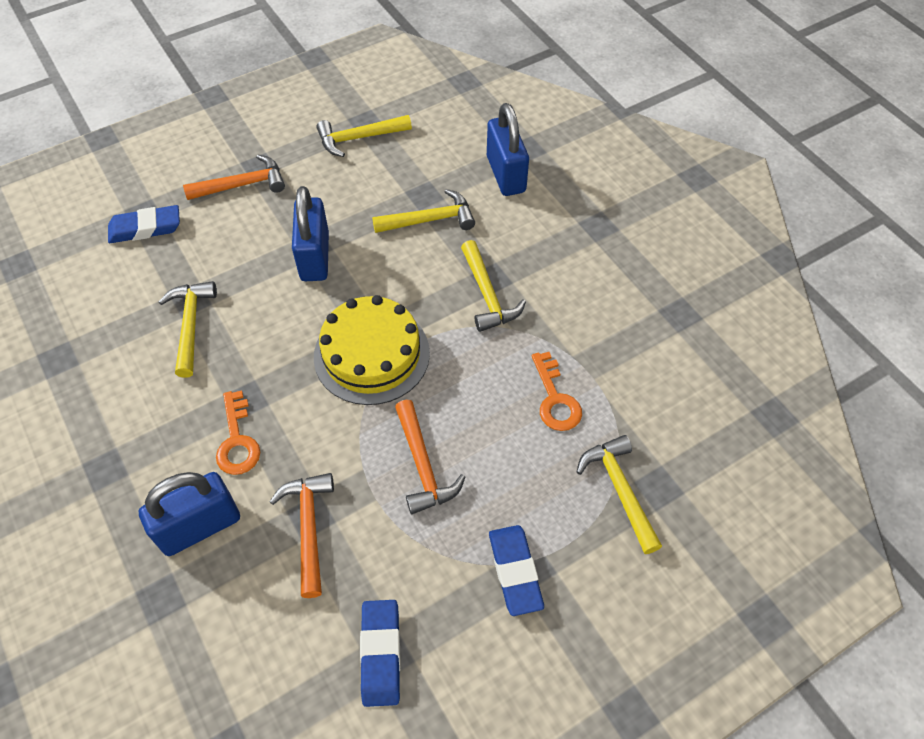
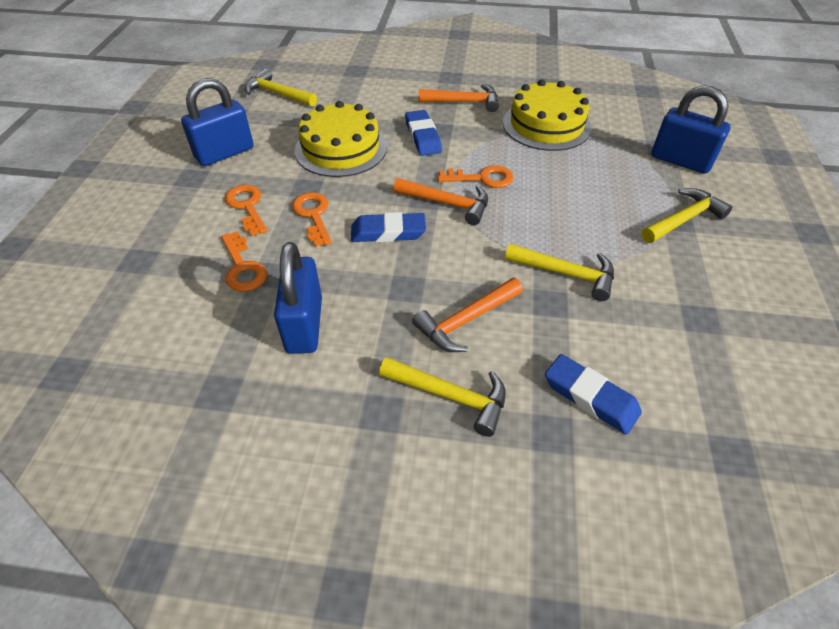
orange key: 2 -> 4
yellow cake: 1 -> 2
yellow hammer: 5 -> 4

